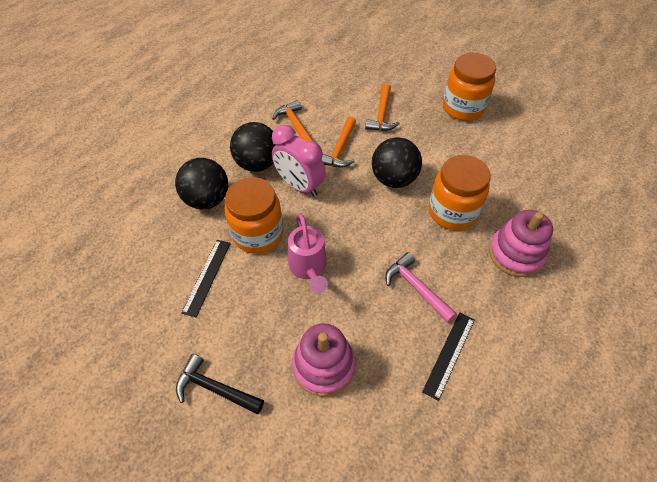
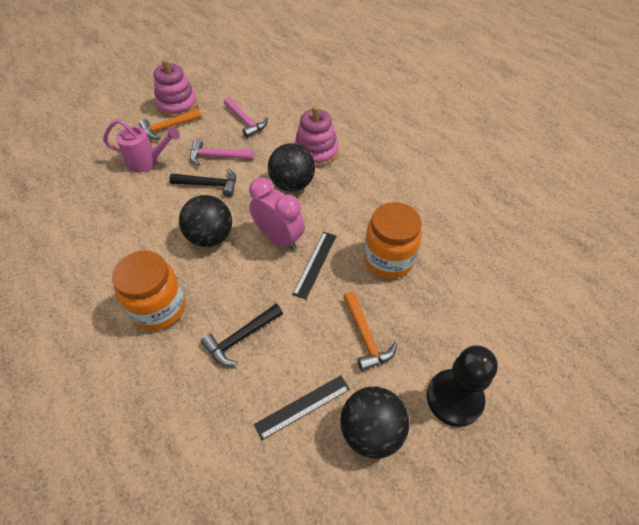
black hammer: 1 -> 2
black pawn: 0 -> 1
orange hammer: 3 -> 2
orange jar: 3 -> 2
pink hammer: 1 -> 2

